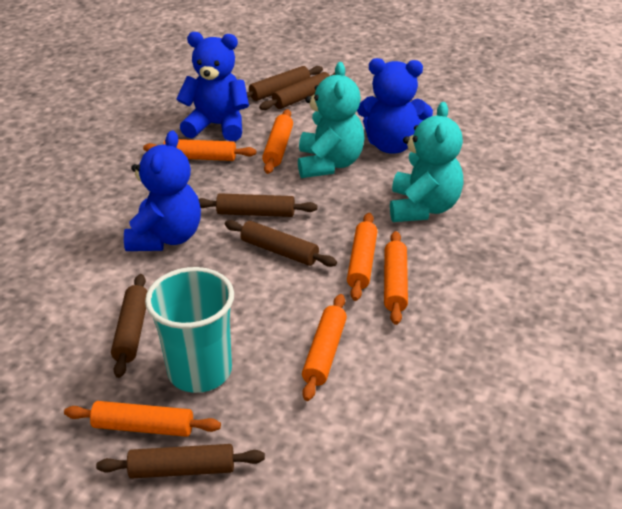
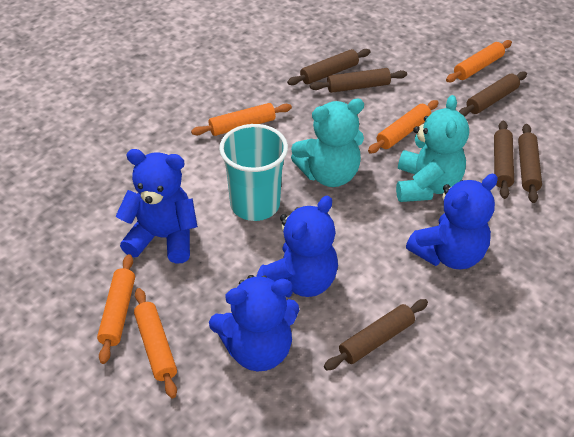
blue teddy bear: 3 -> 4
orange rolling pin: 6 -> 5

